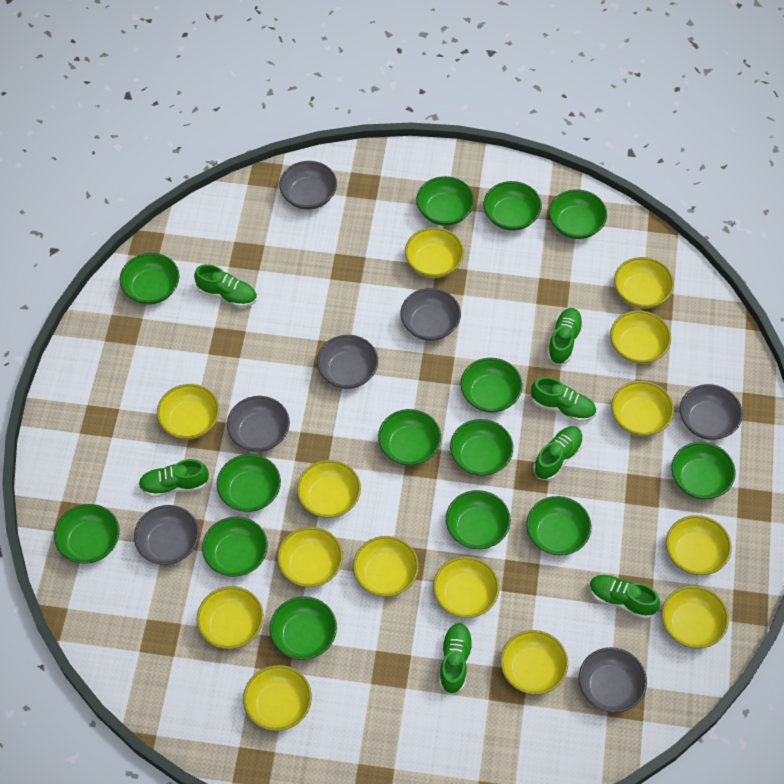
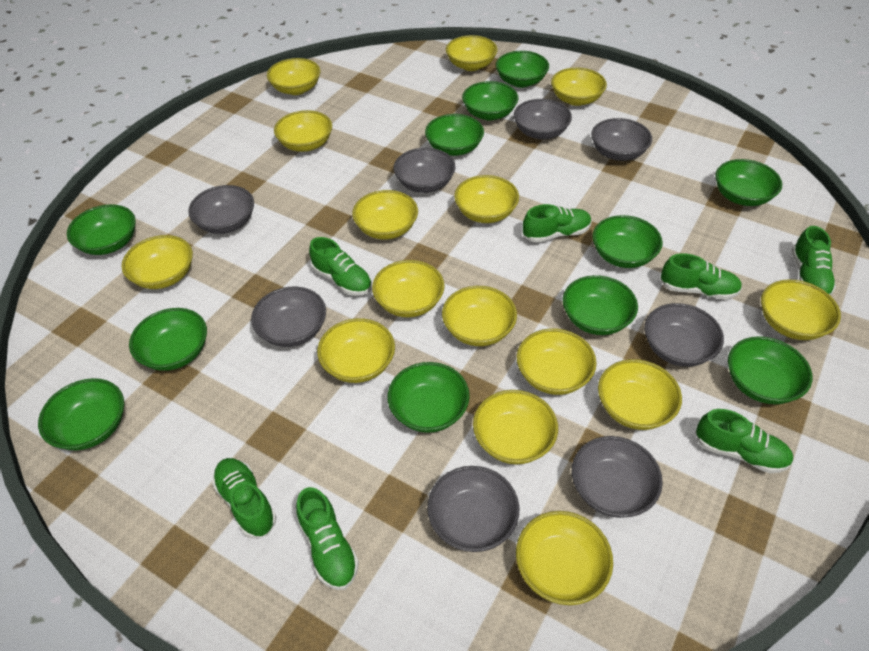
green bowl: 14 -> 11
grey bowl: 7 -> 8
yellow bowl: 14 -> 15

